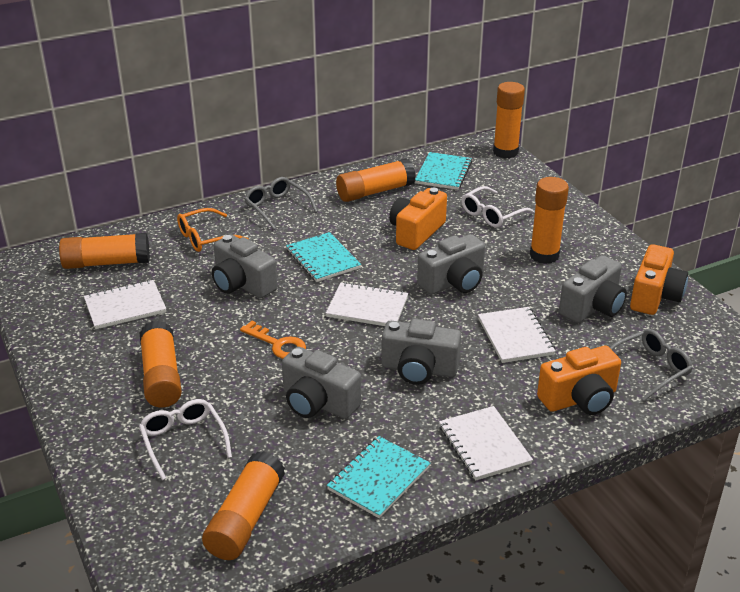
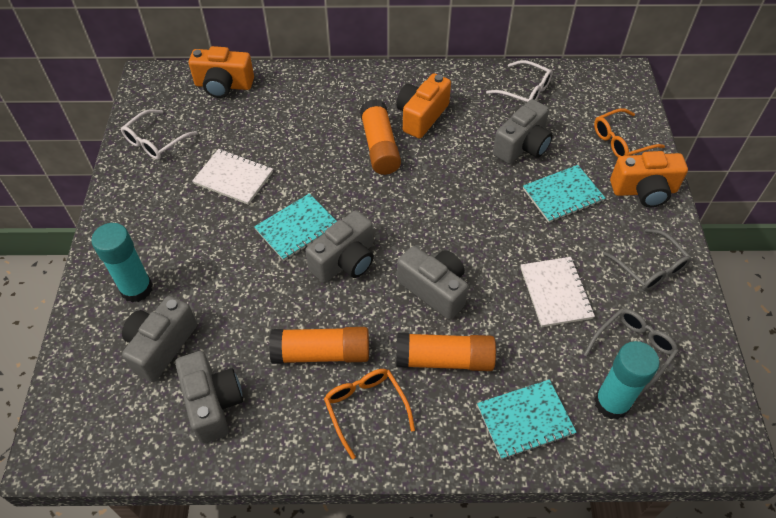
orange glasses: 1 -> 2
orange glue stick: 6 -> 3
orange key: 1 -> 0
turquoise glue stick: 0 -> 2
white notebook: 4 -> 2

